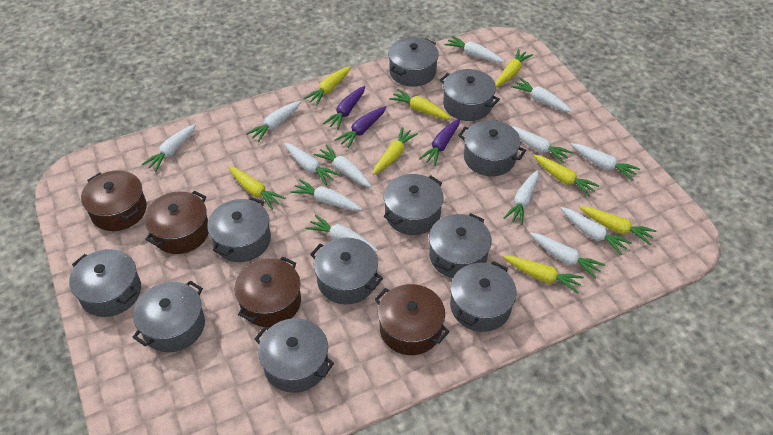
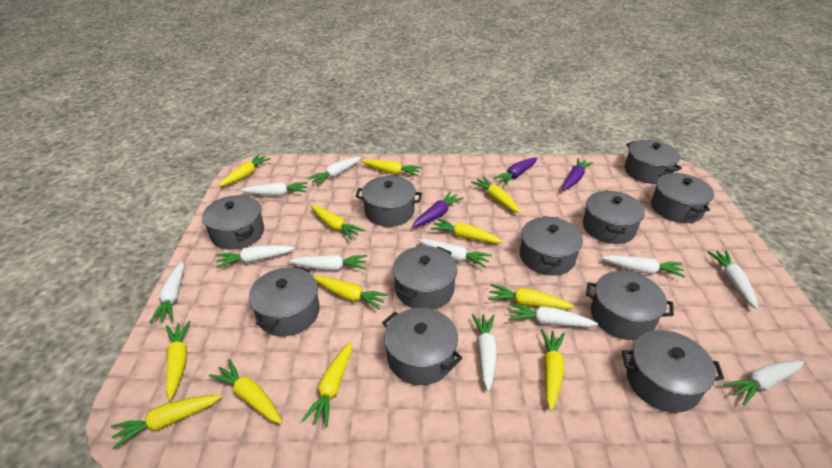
brown pot: 4 -> 0
white carrot: 13 -> 11
yellow carrot: 8 -> 12

